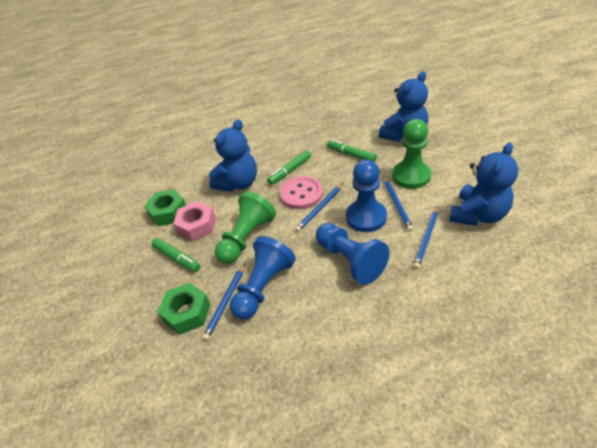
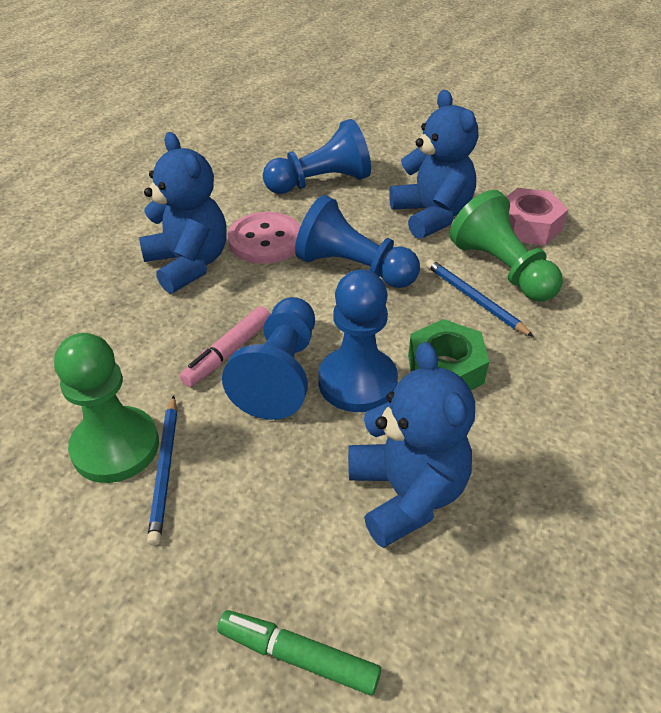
blue pawn: 3 -> 4
blue pencil: 4 -> 2
green marker: 3 -> 1
green nut: 2 -> 1
pink marker: 0 -> 1

